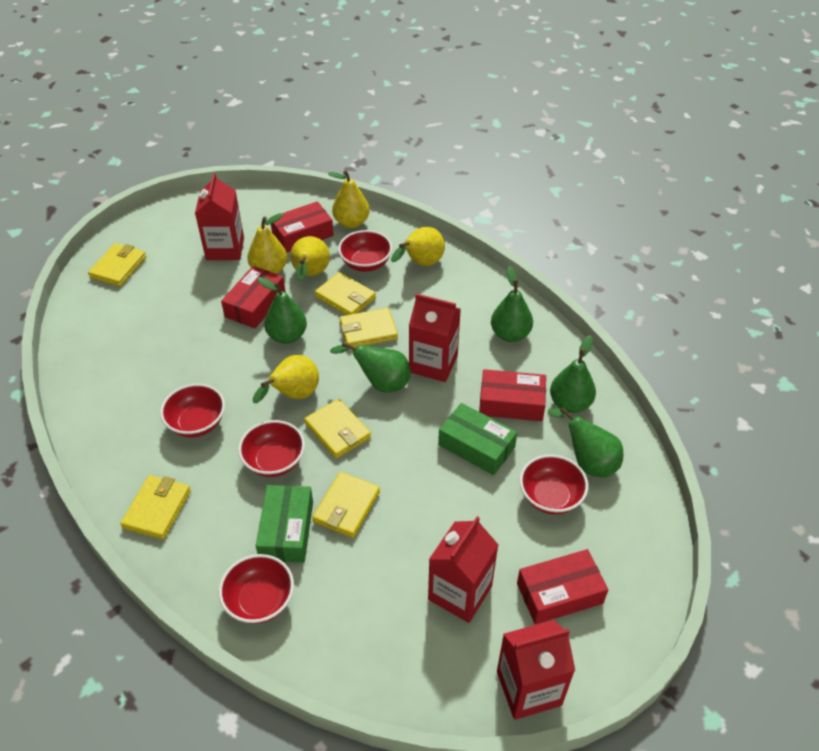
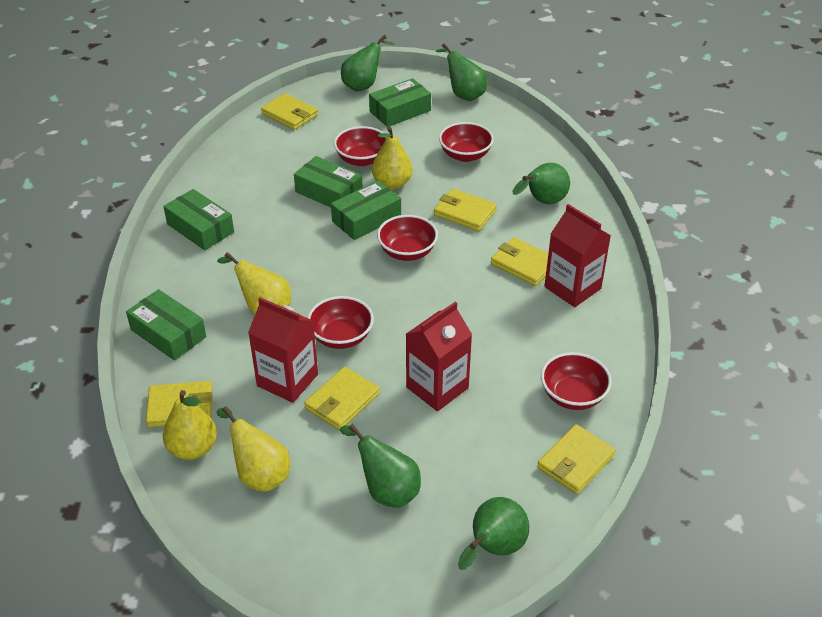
green box: 2 -> 5
red box: 4 -> 0
red carton: 4 -> 3
yellow pear: 5 -> 4

